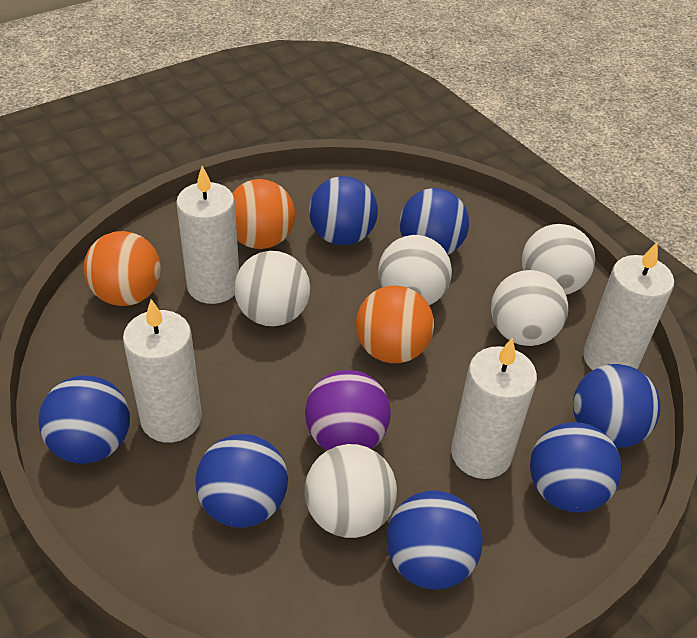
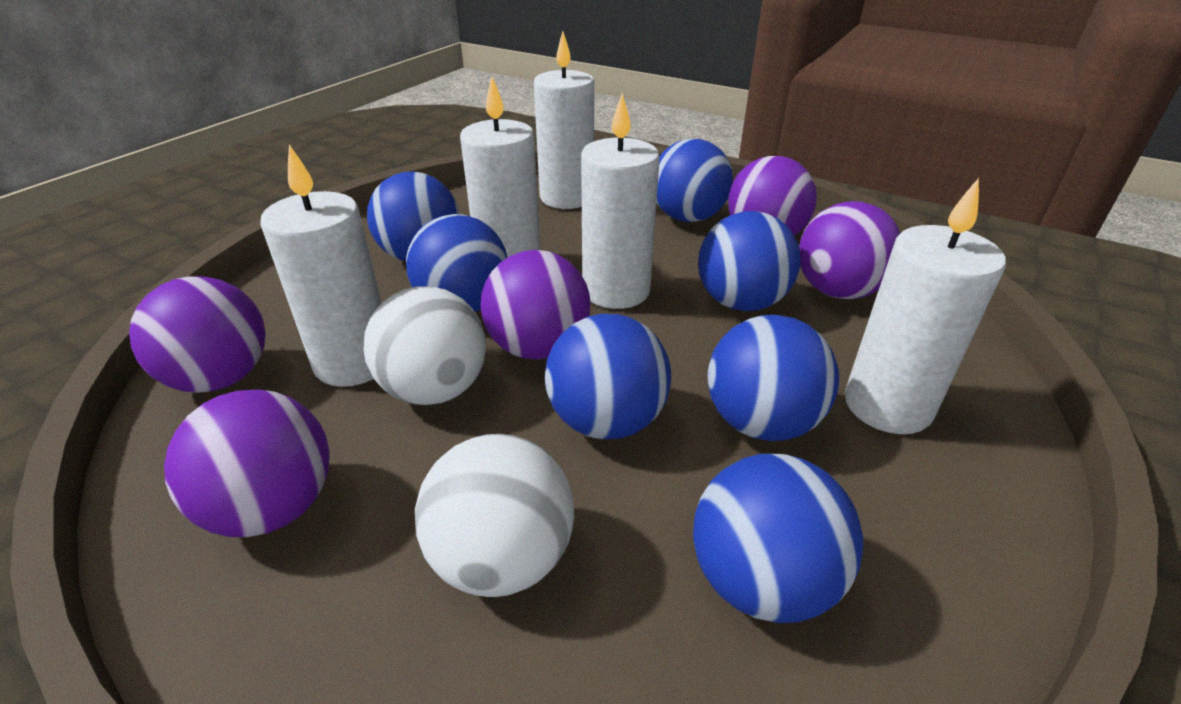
orange ball: 3 -> 0
purple ball: 1 -> 5
white ball: 5 -> 2
white candle: 4 -> 5

